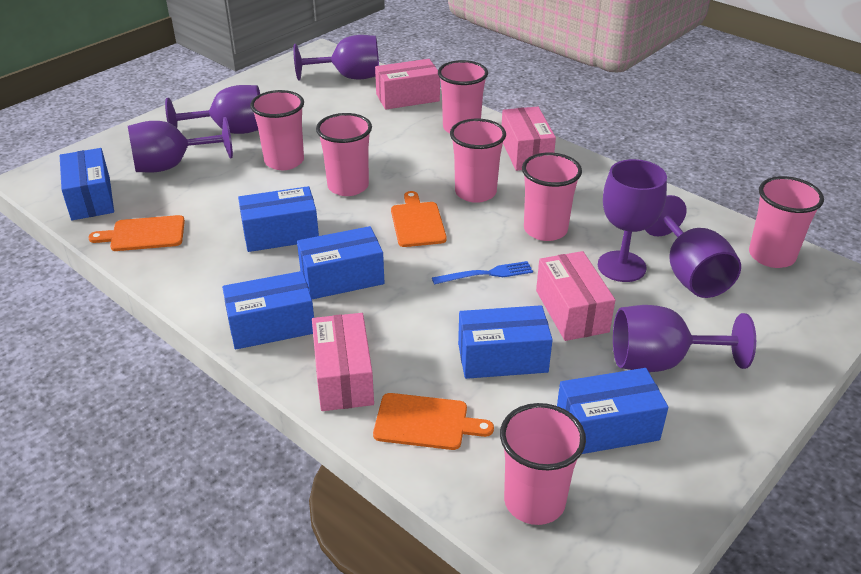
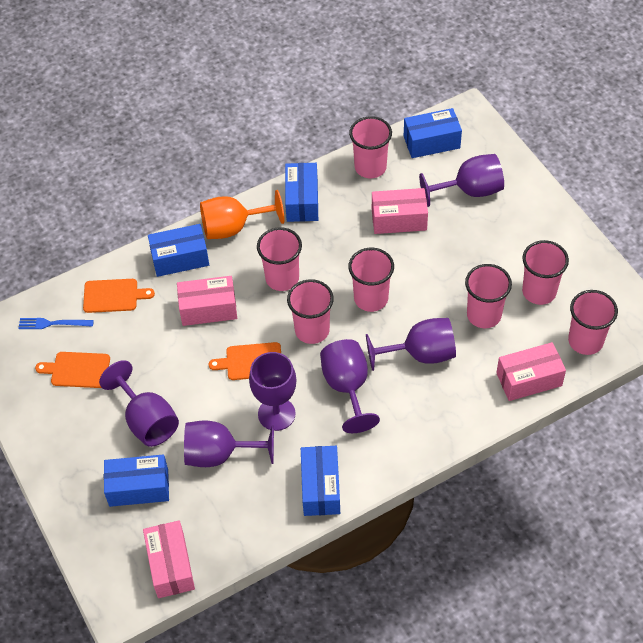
blue box: 6 -> 5
orange goblet: 0 -> 1

